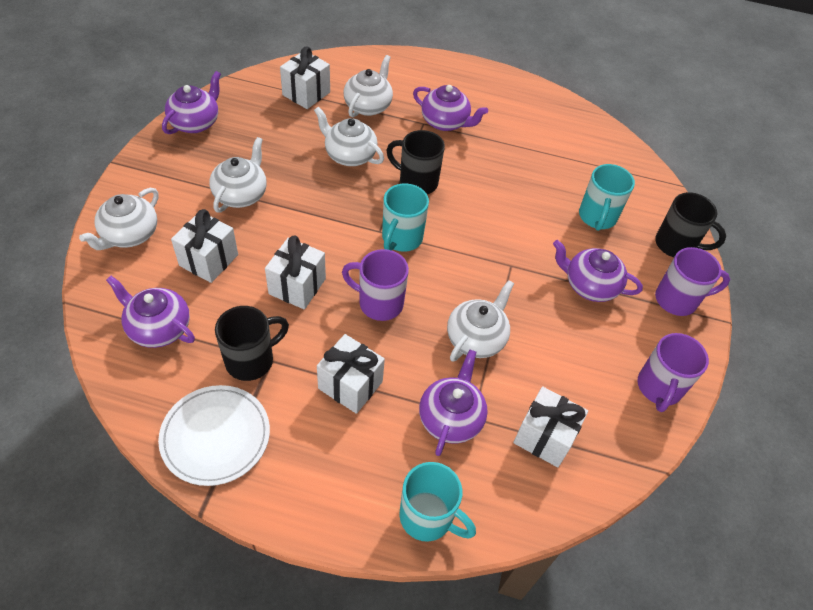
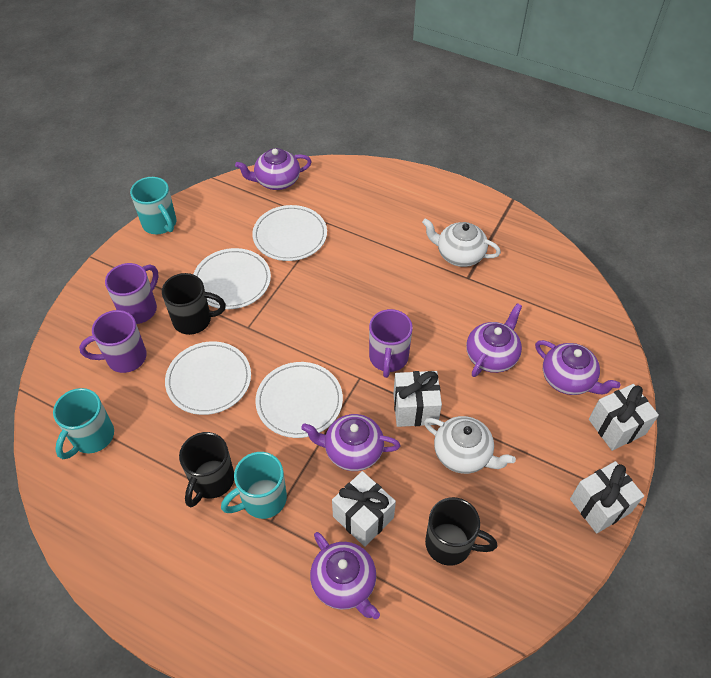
white gift: 5 -> 4
white plate: 1 -> 4
white teapot: 5 -> 2

